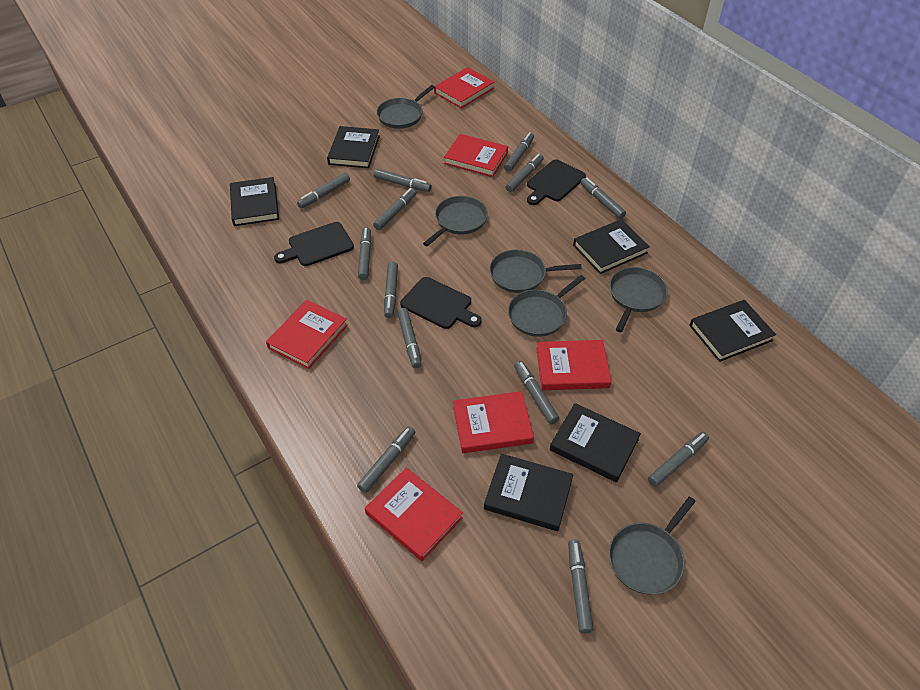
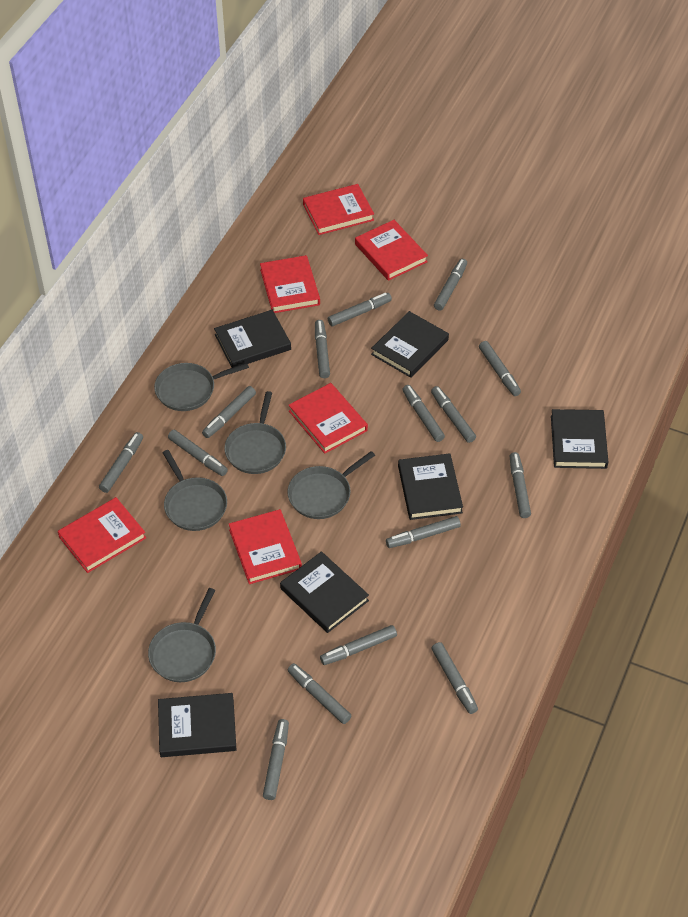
black cutting board: 3 -> 0
grey marker: 13 -> 15
grey pan: 6 -> 5

